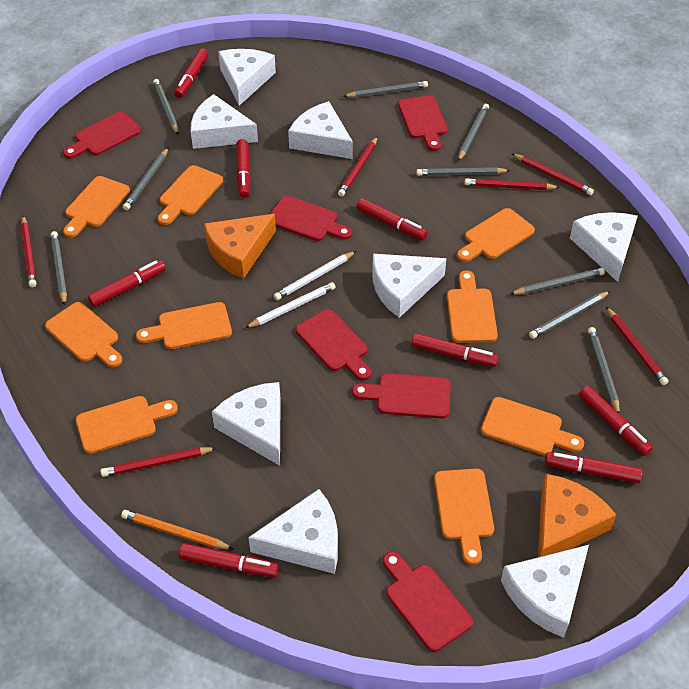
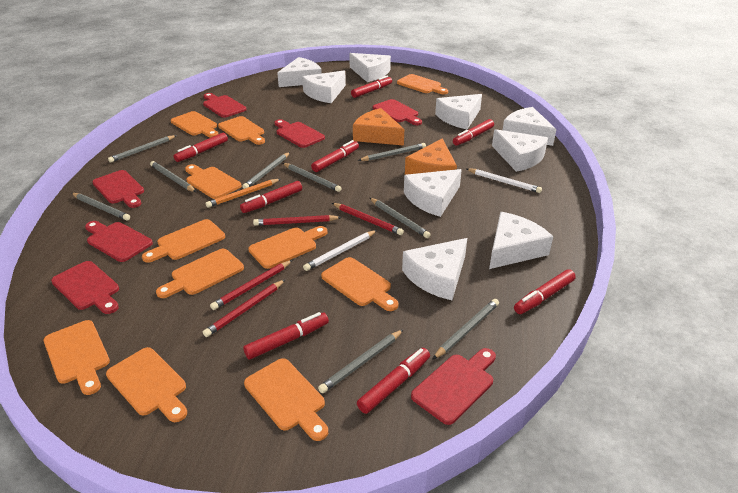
orange cutting board: 9 -> 11
red cutting board: 6 -> 7
red pencil: 6 -> 4
white cheese: 8 -> 9

